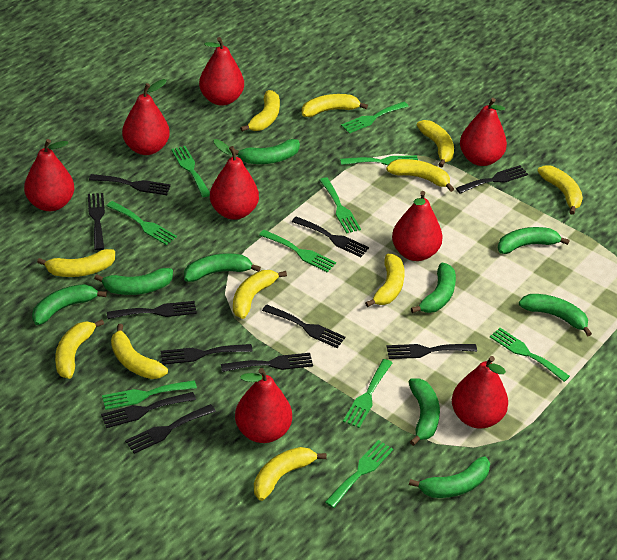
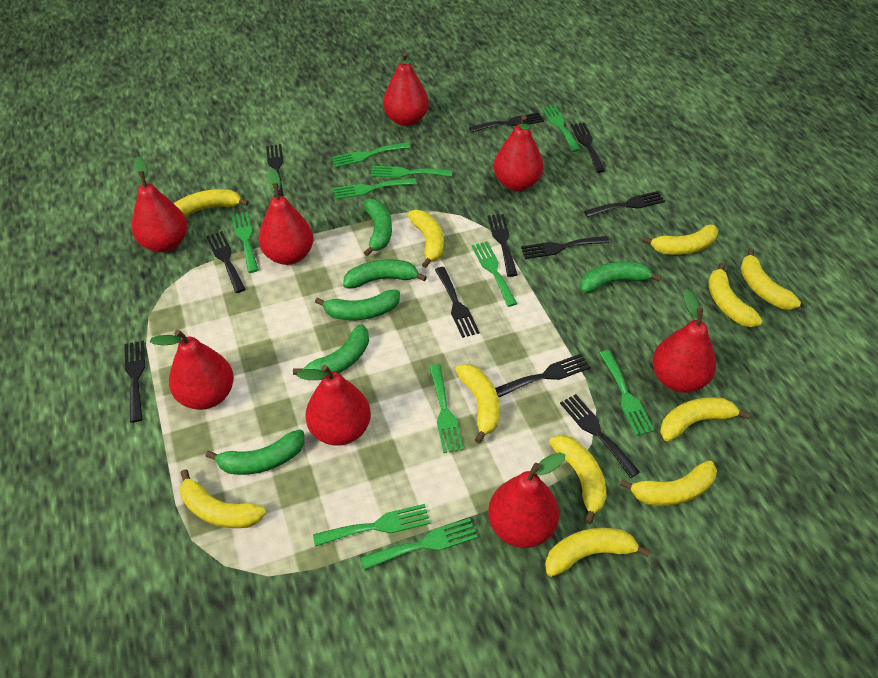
green banana: 9 -> 6

